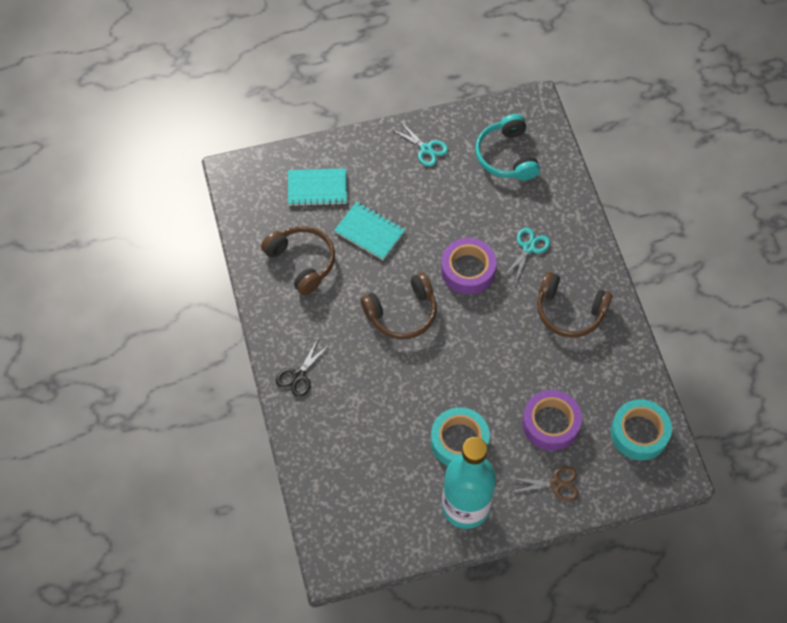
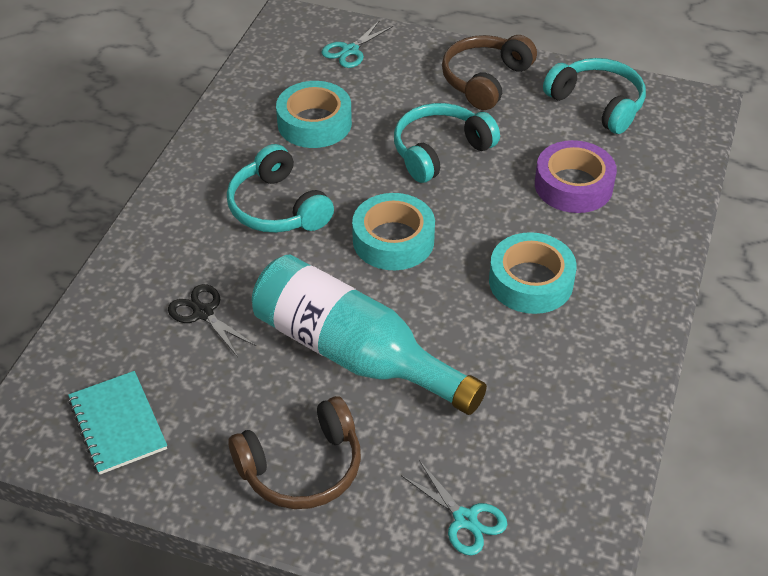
brown headphones: 3 -> 2
brown scissors: 1 -> 0
purple tape: 2 -> 1
turquoise headphones: 1 -> 3
turquoise notebook: 2 -> 1
turquoise tape: 2 -> 3

